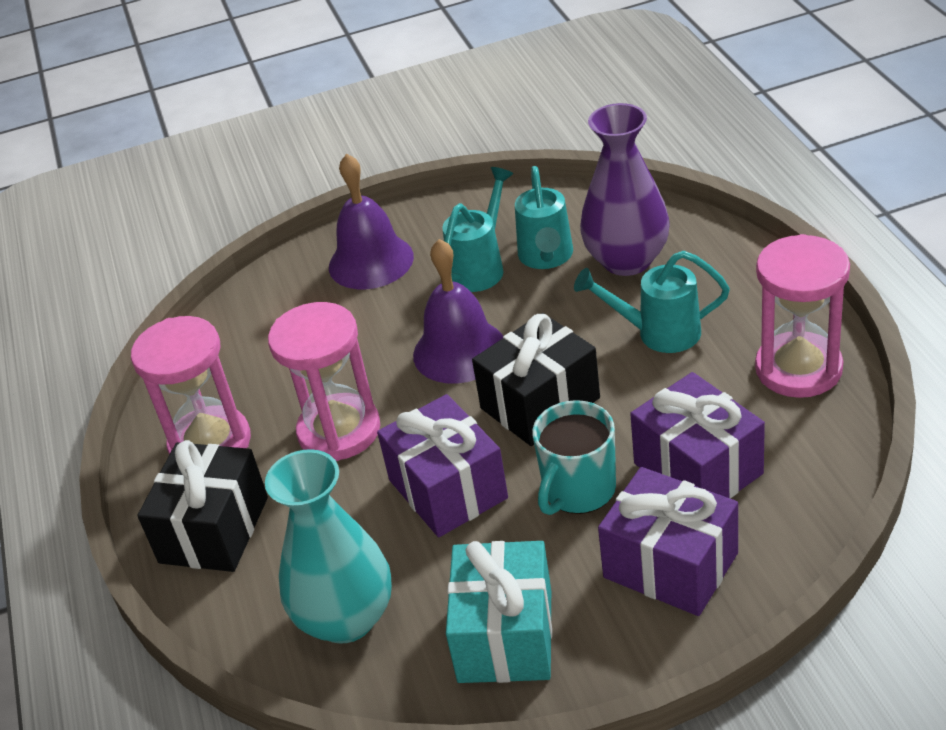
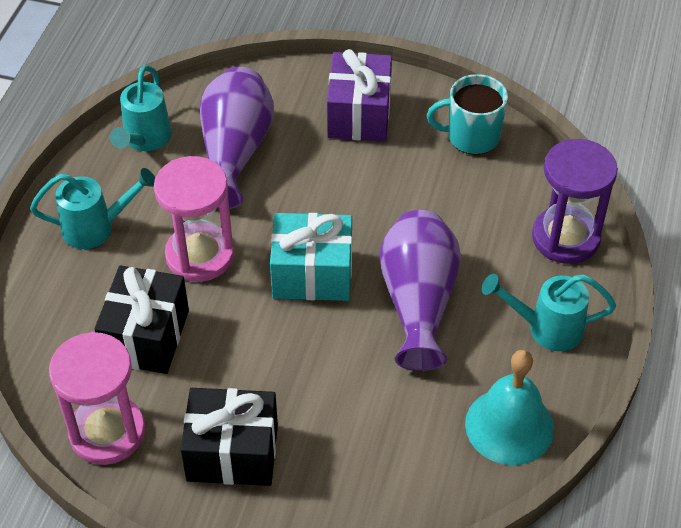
pink hourglass: 3 -> 2
purple bell: 2 -> 0
purple gift: 3 -> 1
purple hourglass: 0 -> 1
purple vase: 1 -> 2
turquoise bell: 0 -> 1
turquoise vase: 1 -> 0

